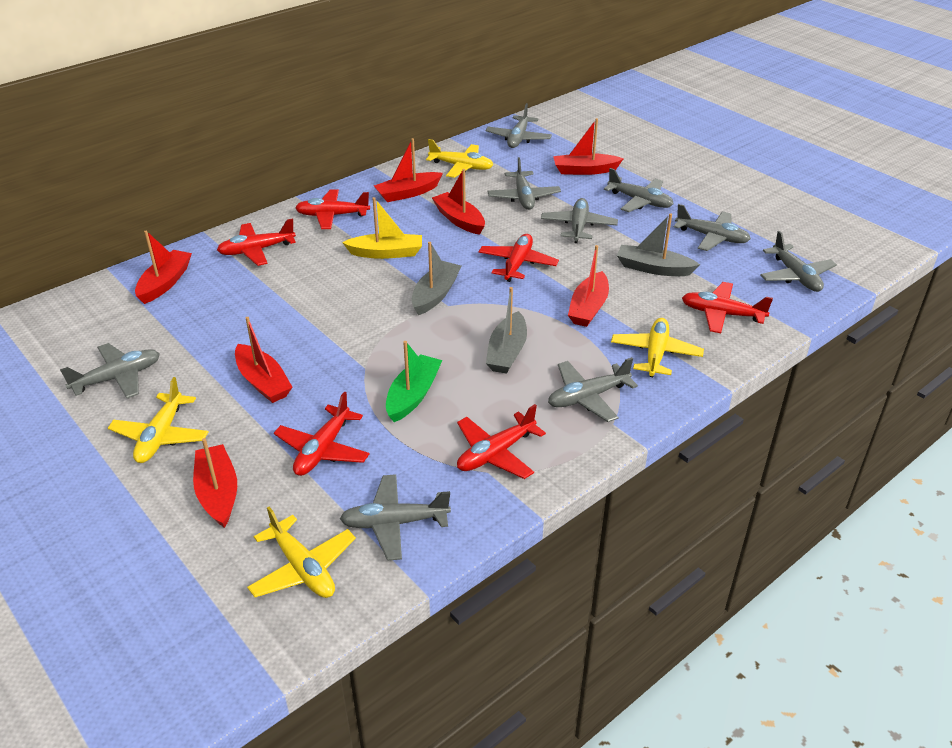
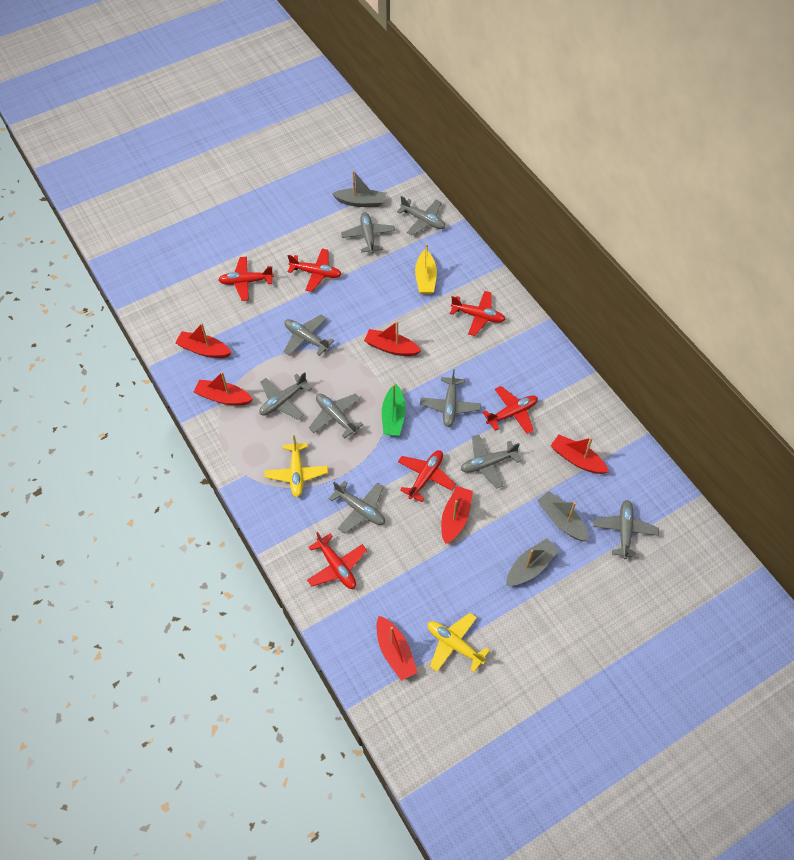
red boat: 7 -> 6
yellow plane: 4 -> 2

